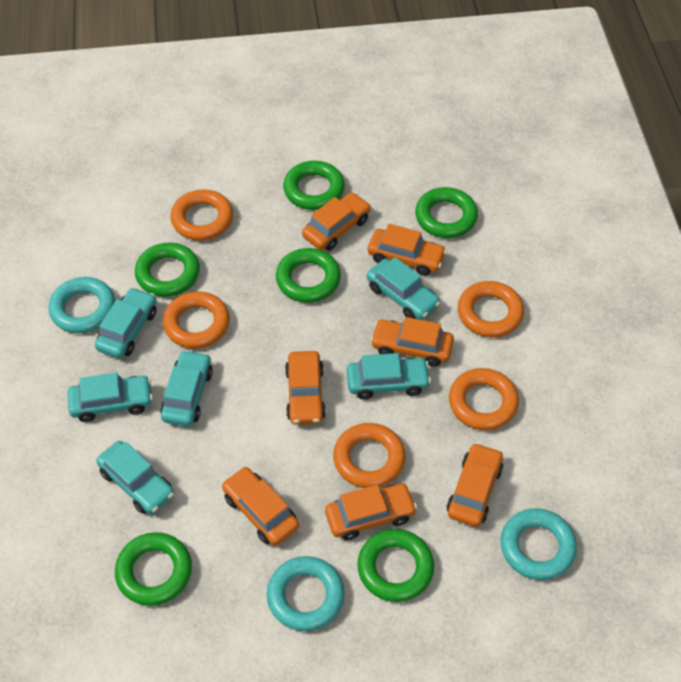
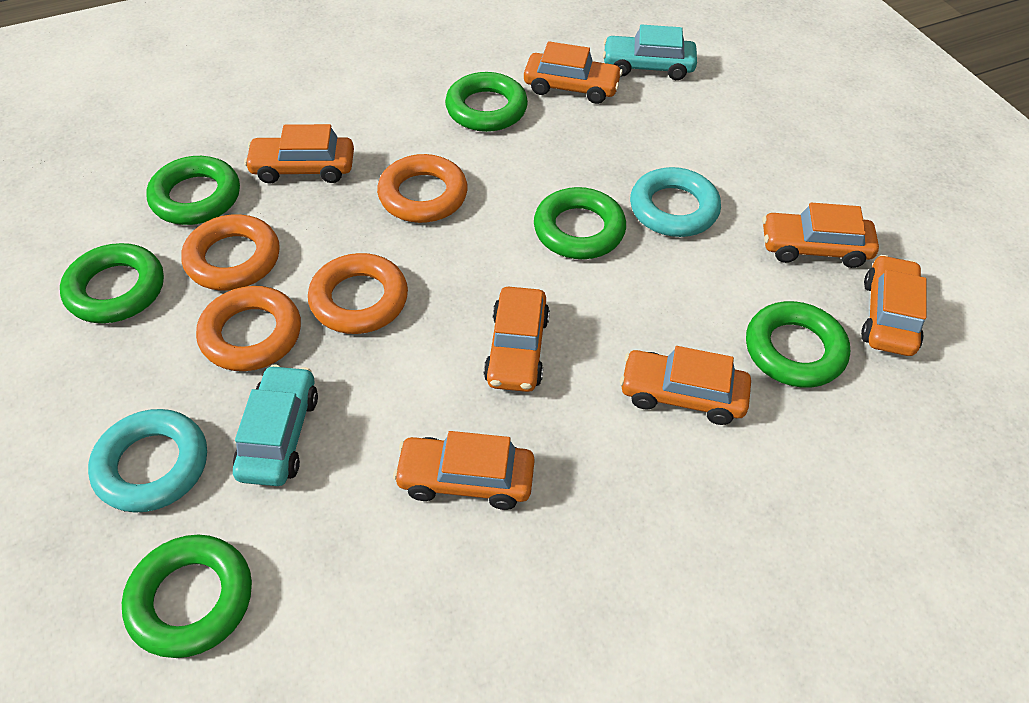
orange ring: 5 -> 4
turquoise car: 6 -> 2
turquoise ring: 3 -> 2

